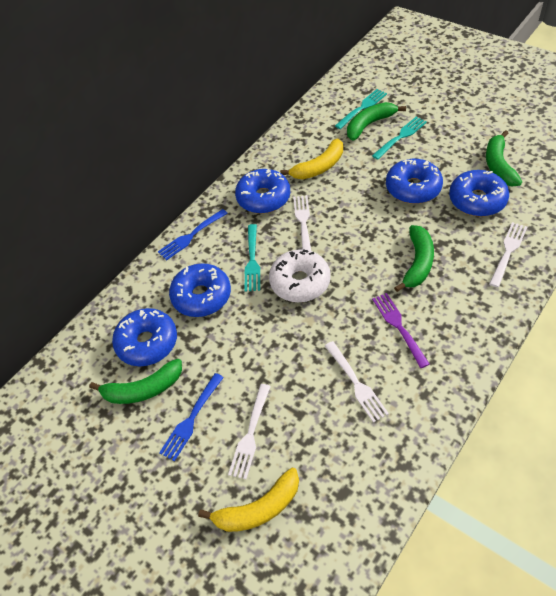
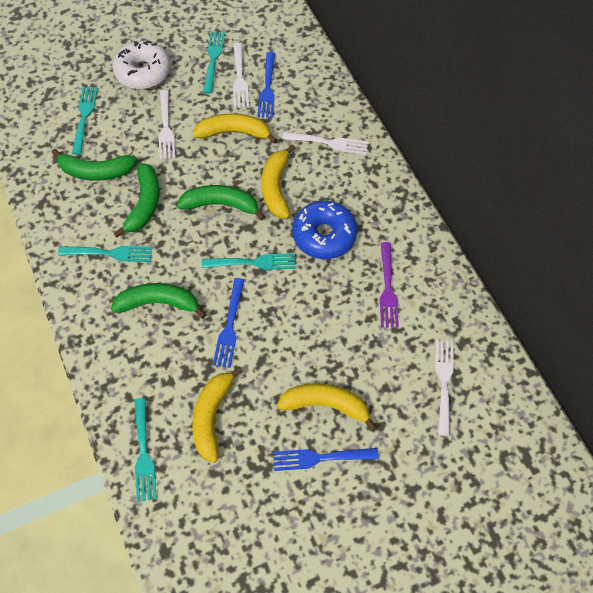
blue donut: 5 -> 1
blue fork: 2 -> 3
turquoise fork: 3 -> 5
yellow banana: 2 -> 4

